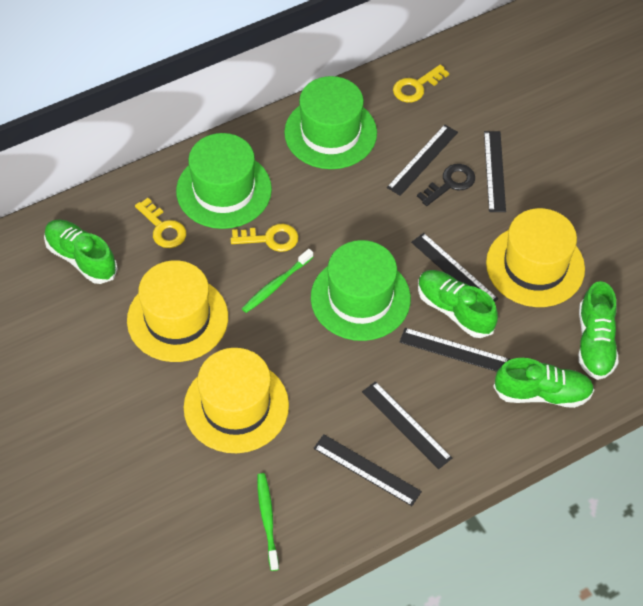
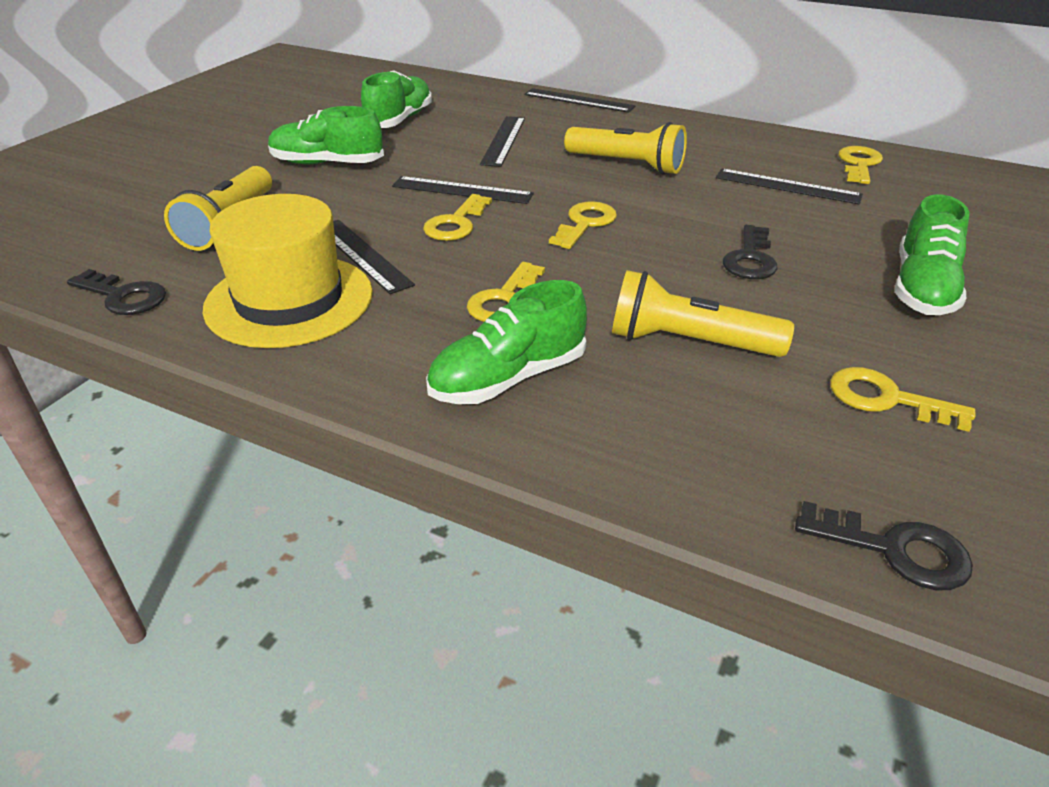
black key: 1 -> 3
black ruler: 6 -> 5
green hat: 3 -> 0
green toothbrush: 2 -> 0
yellow flashlight: 0 -> 3
yellow hat: 3 -> 1
yellow key: 3 -> 5

